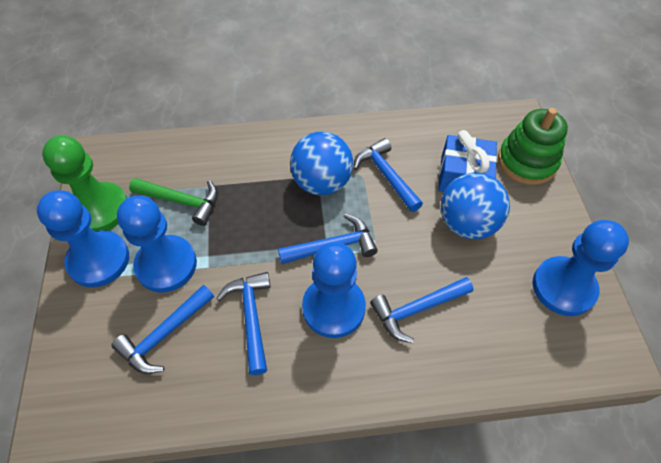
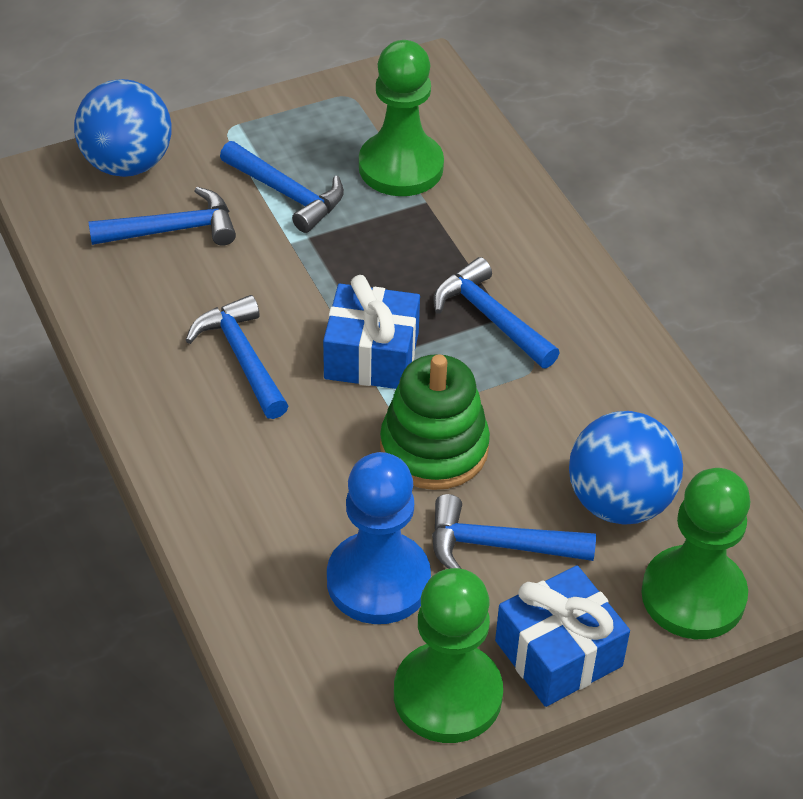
blue gift: 1 -> 2
blue pawn: 4 -> 1
green hammer: 1 -> 0
green pawn: 1 -> 3

